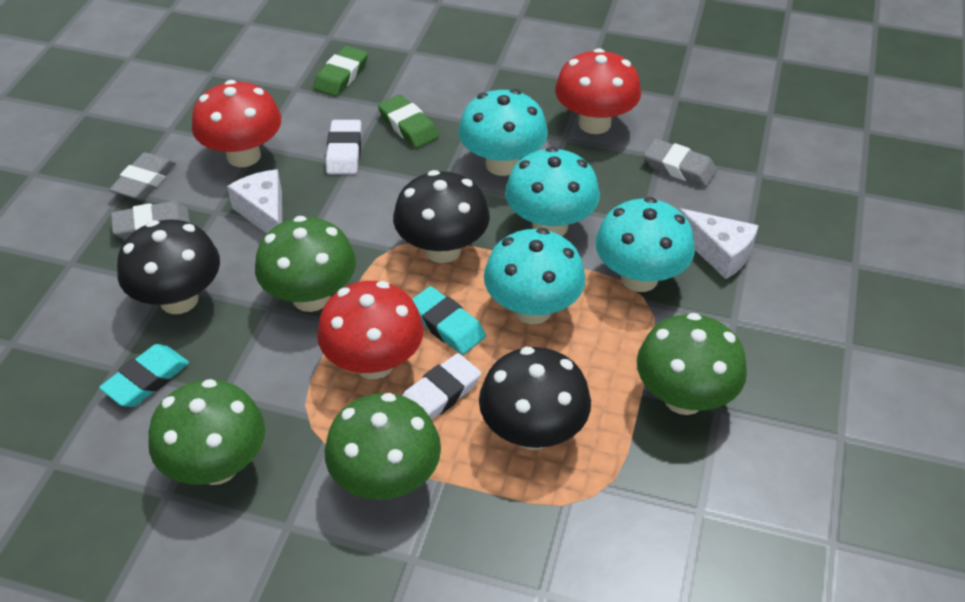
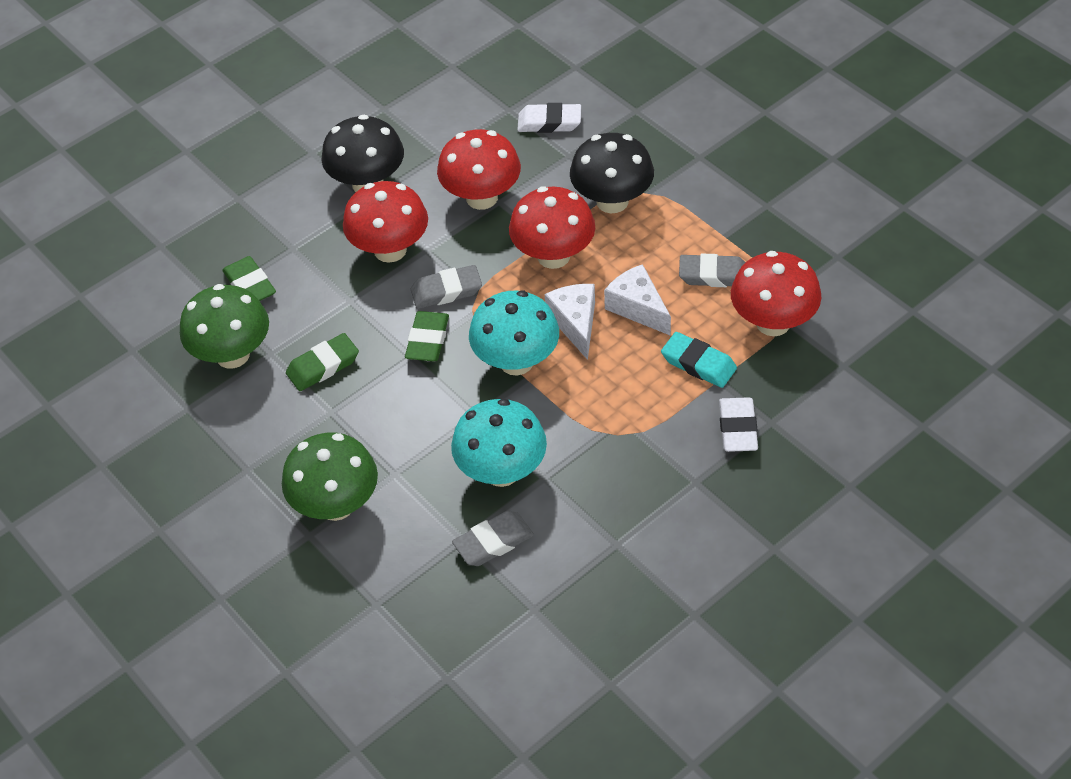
black mushroom: 3 -> 2
green eraser: 2 -> 3
green mushroom: 4 -> 2
red mushroom: 3 -> 4
turquoise eraser: 2 -> 1
turquoise mushroom: 4 -> 2

